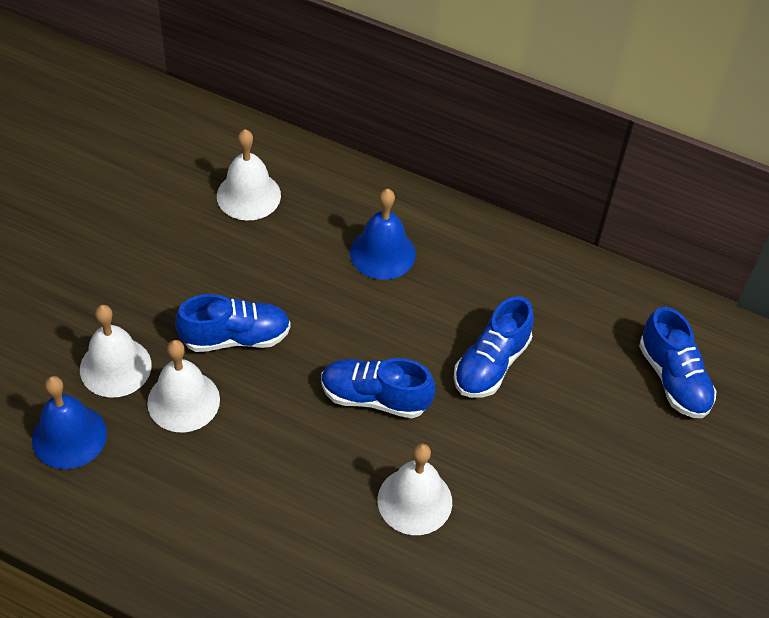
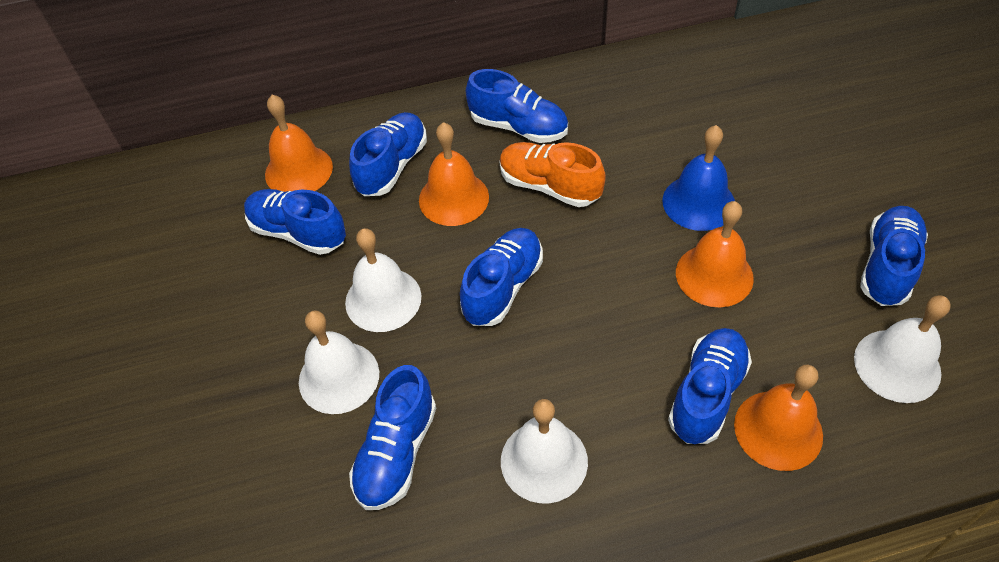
blue bell: 2 -> 1
blue shoe: 4 -> 7
orange bell: 0 -> 4
orange shoe: 0 -> 1

